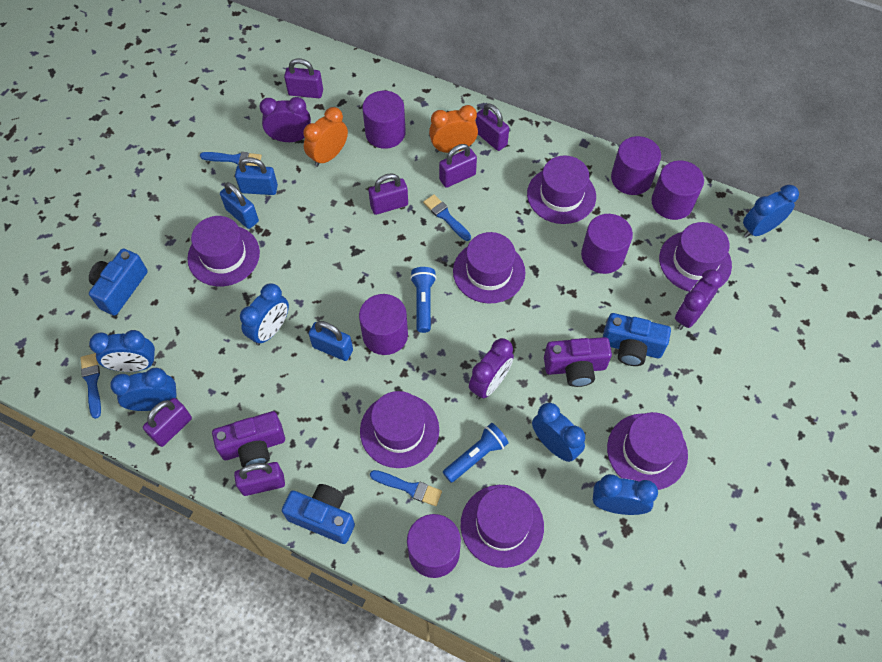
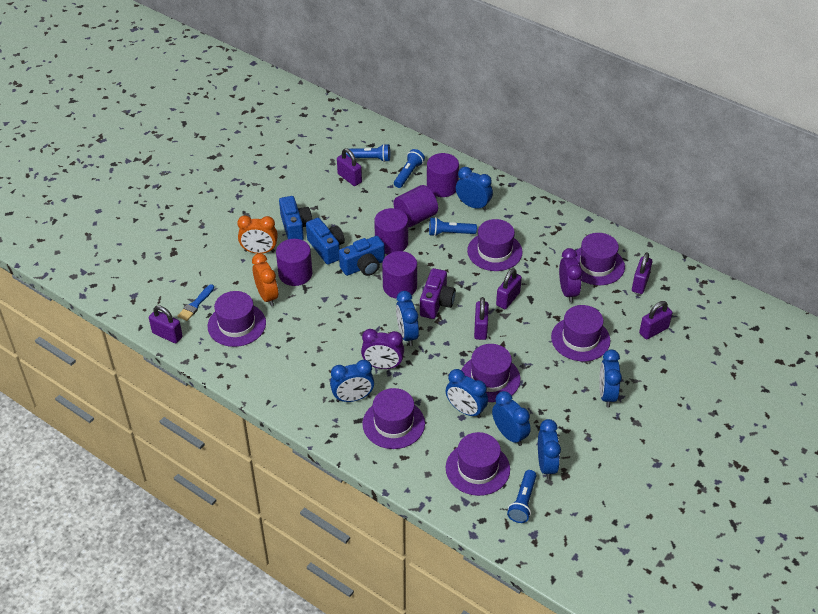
blue brush: 4 -> 1
blue clock: 6 -> 7
blue flashlight: 2 -> 4
blue padlock: 3 -> 0
purple camera: 2 -> 1
purple clock: 3 -> 2
purple cylinder: 6 -> 5

